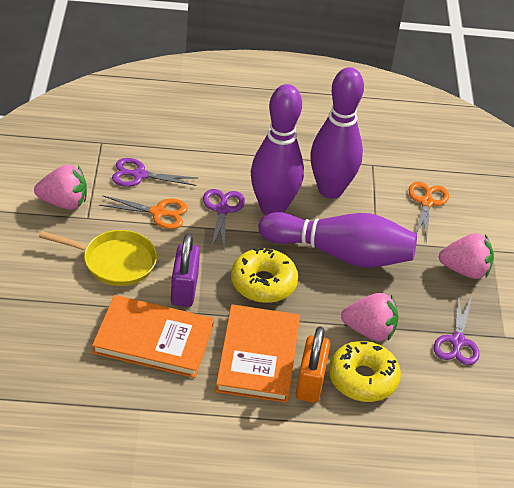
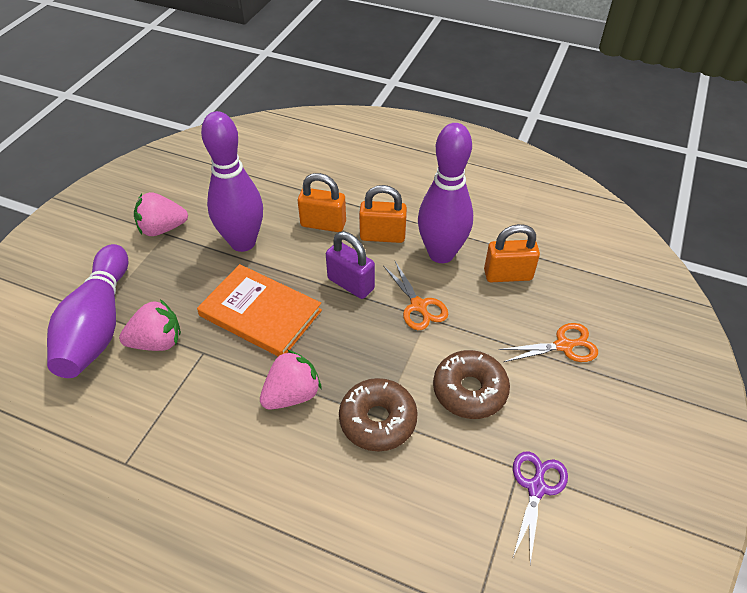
brown donut: 0 -> 2
orange book: 2 -> 1
orange padlock: 1 -> 3
purple scissors: 3 -> 1
yellow donut: 2 -> 0
yellow pan: 1 -> 0

